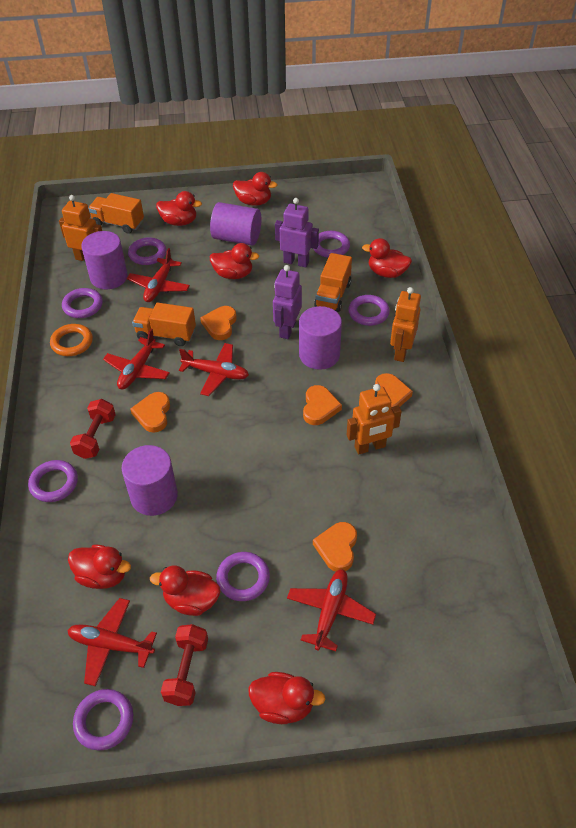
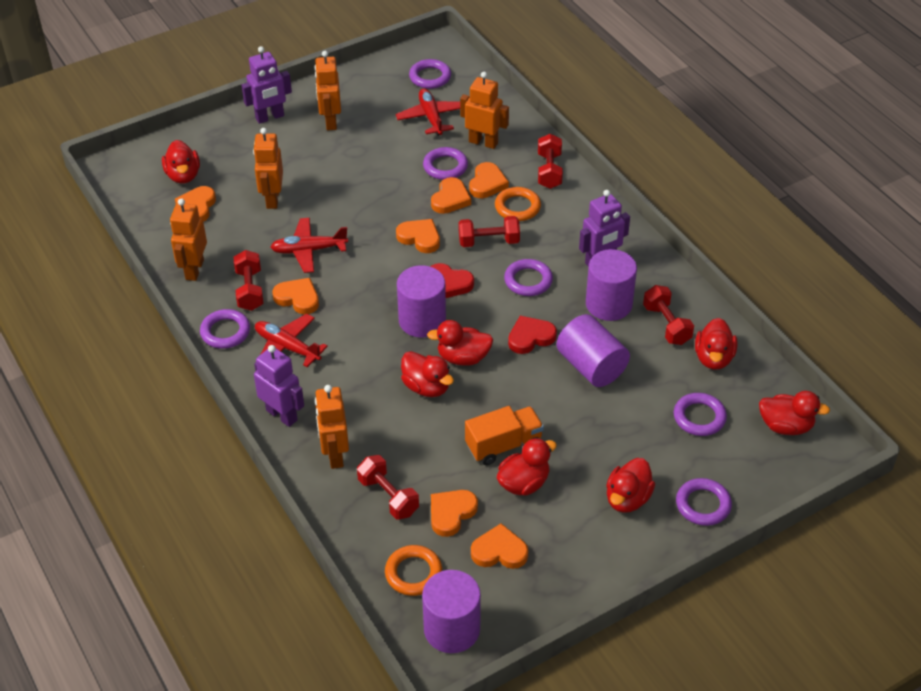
orange heart: 5 -> 7
orange ring: 1 -> 2
orange robot: 3 -> 5
orange truck: 3 -> 1
purple ring: 7 -> 6
purple robot: 2 -> 3
red dumbbell: 2 -> 5
red heart: 0 -> 2
red plane: 5 -> 3

